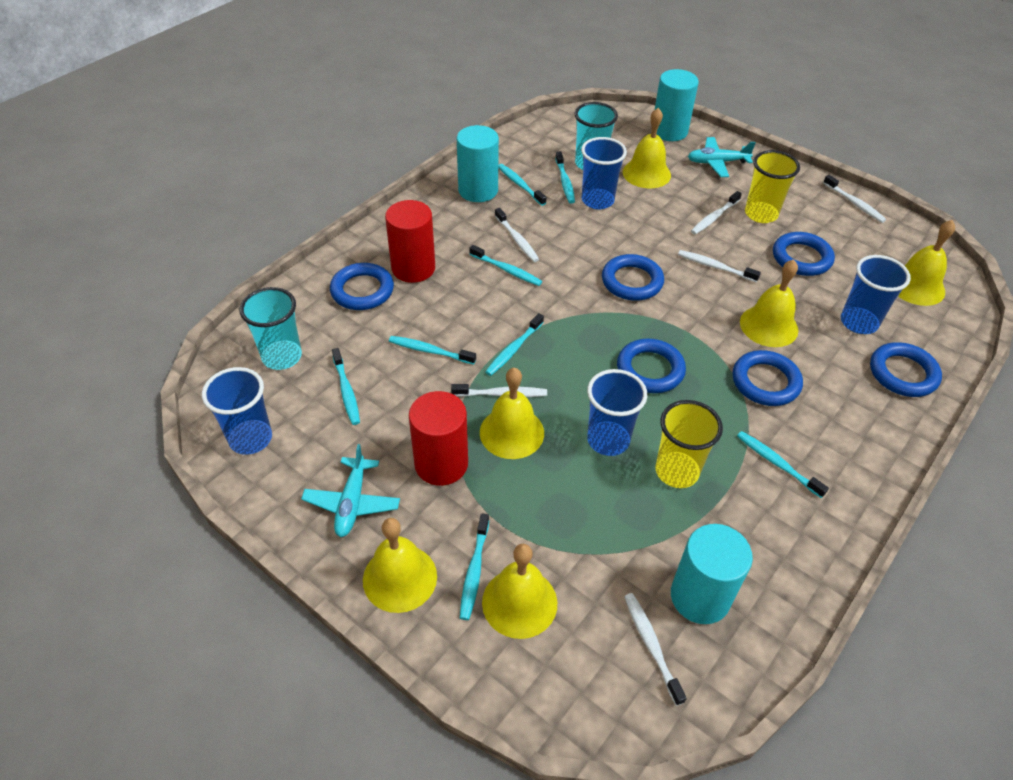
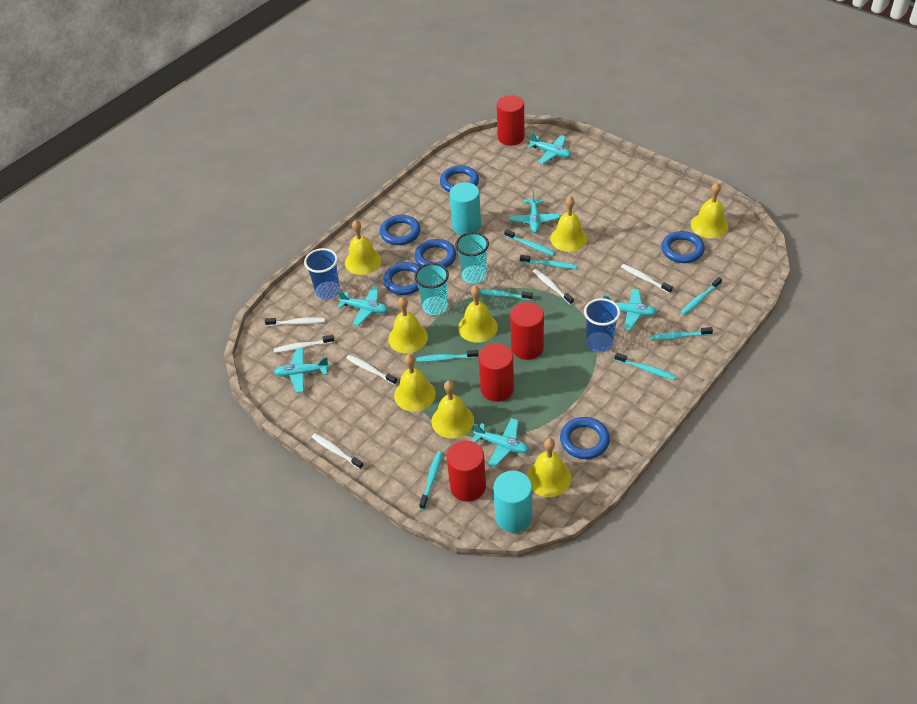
blue cup: 4 -> 2
red cylinder: 2 -> 4
turquoise cylinder: 3 -> 2
turquoise plane: 2 -> 6
yellow bell: 6 -> 8
yellow cup: 2 -> 0

